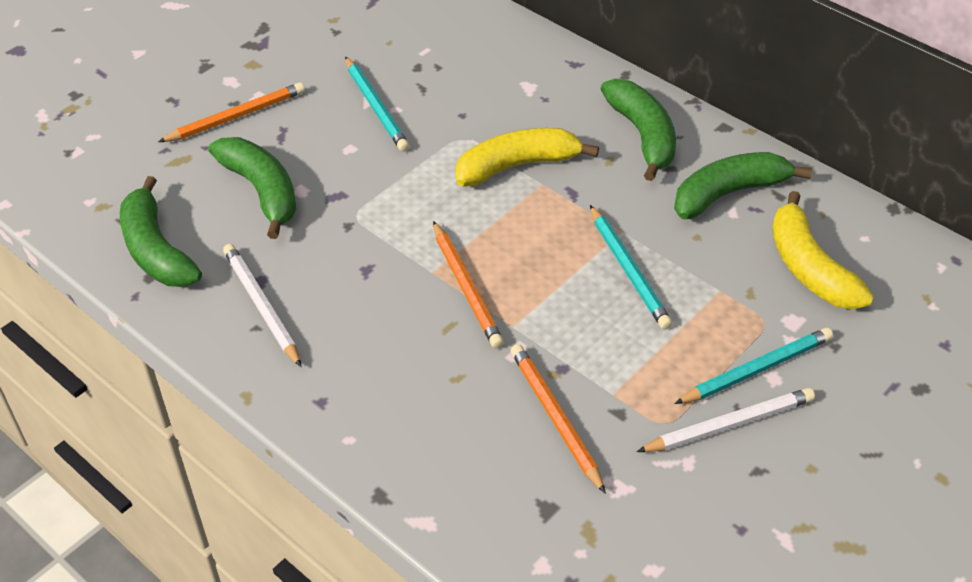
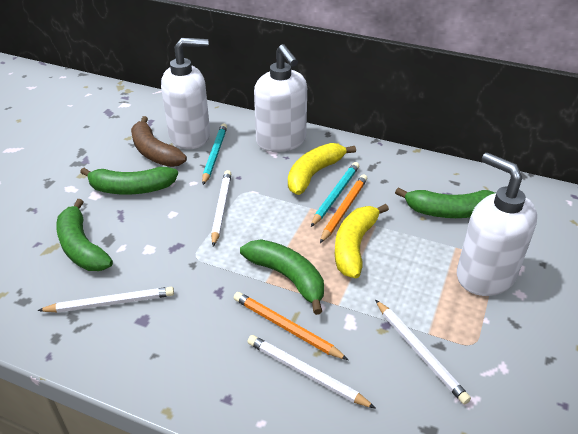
brown banana: 0 -> 1
orange pencil: 3 -> 2
turquoise pencil: 3 -> 2
white pencil: 2 -> 4
white soap dispenser: 0 -> 3

